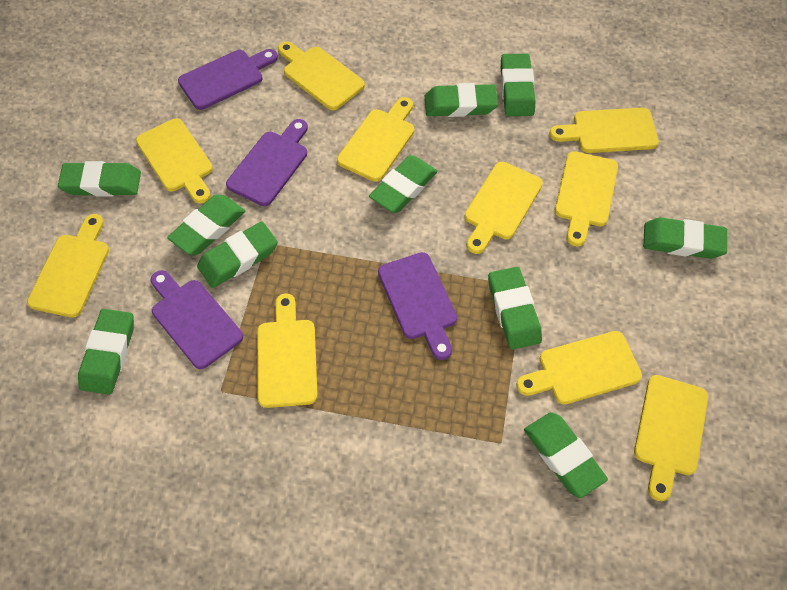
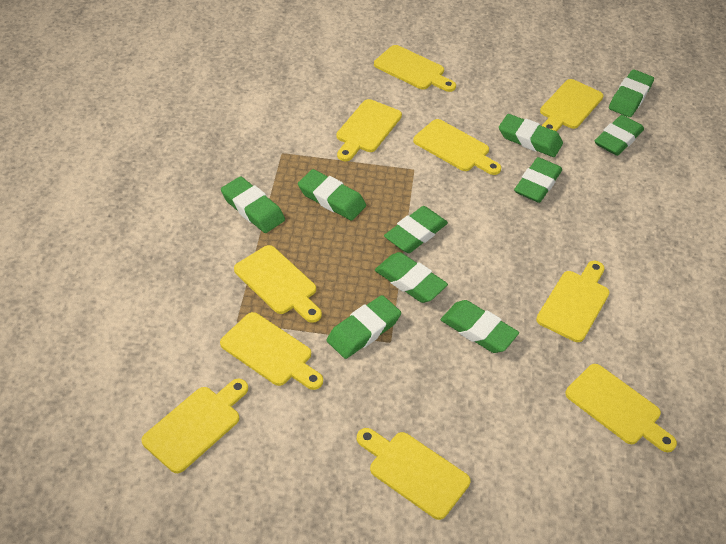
purple cutting board: 4 -> 0

